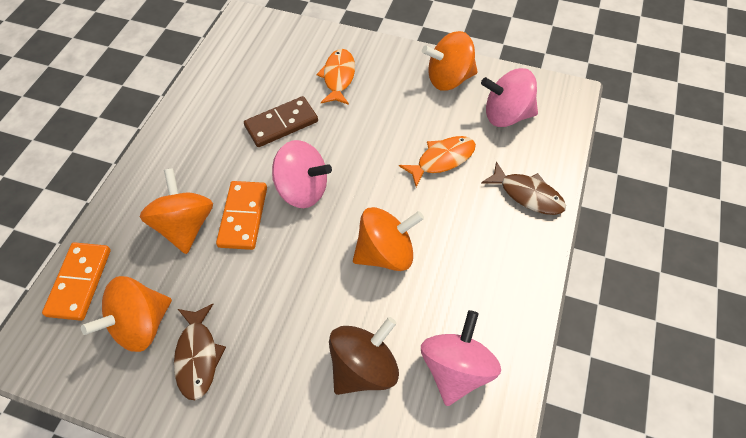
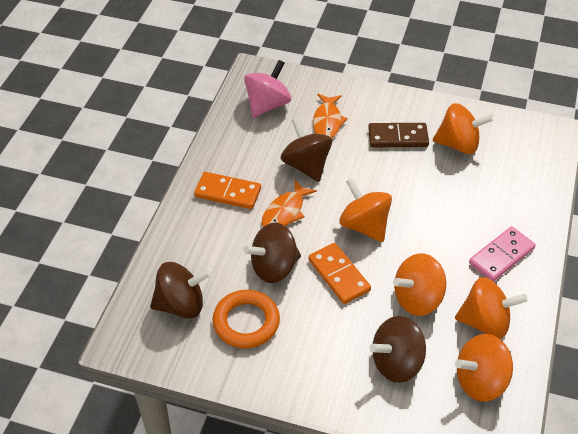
brown fish: 2 -> 0
brown spinning top: 1 -> 4
orange ring: 0 -> 1
orange spinning top: 4 -> 5
pink domino: 0 -> 1
pink spinning top: 3 -> 1

